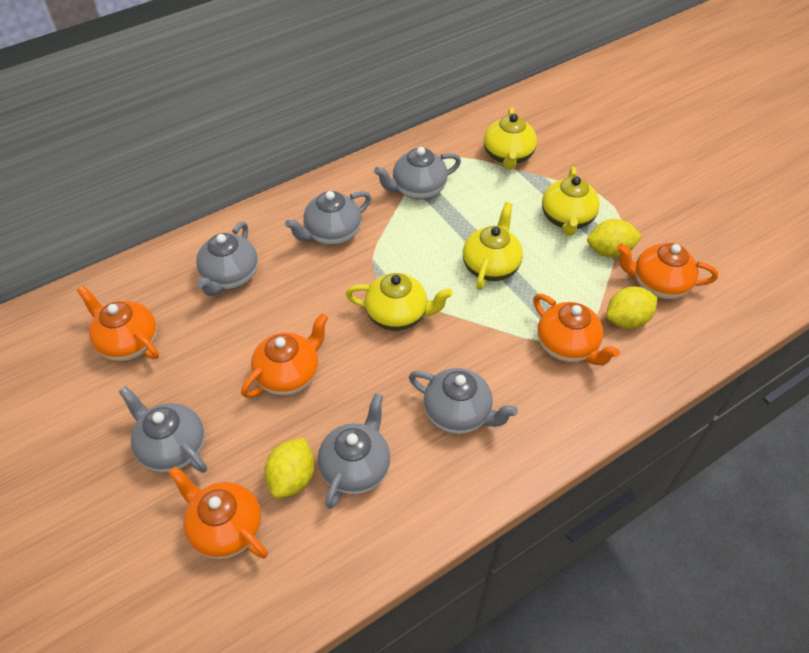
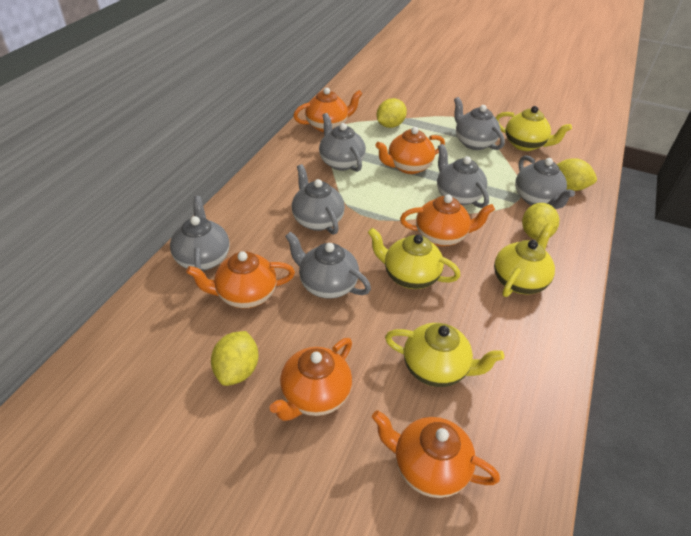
grey teapot: 6 -> 7
orange teapot: 5 -> 6
yellow lemon: 3 -> 4

